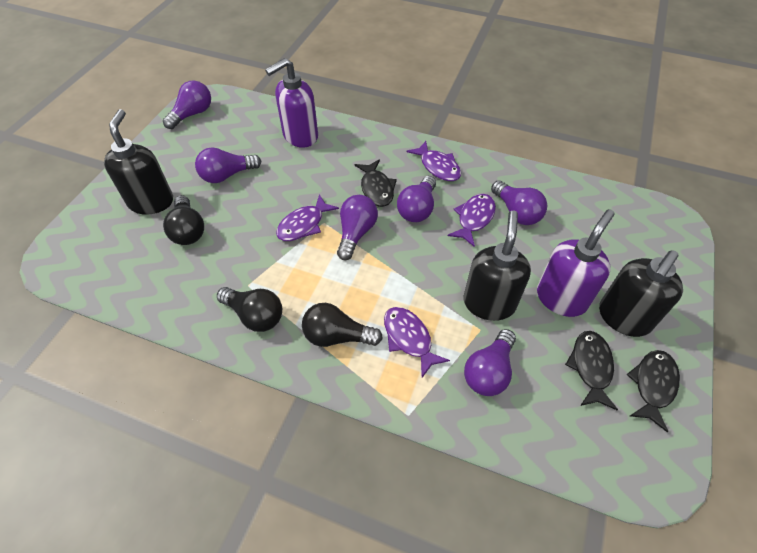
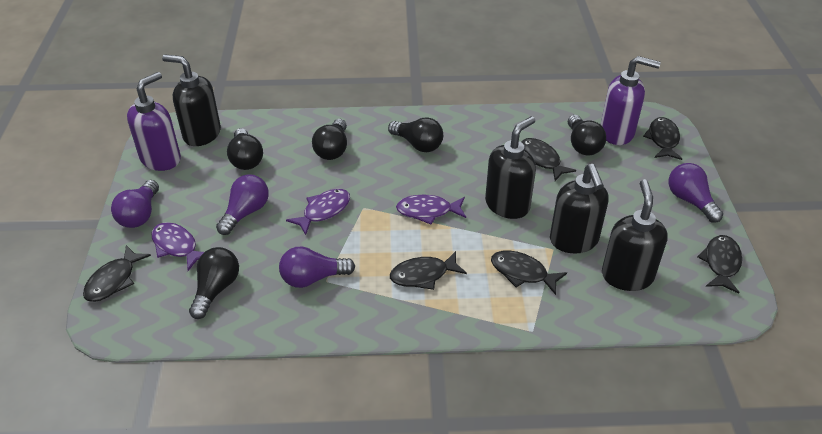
black fish: 3 -> 6
black light bulb: 3 -> 5
black soap dispenser: 3 -> 4
purple fish: 4 -> 3
purple light bulb: 6 -> 4

